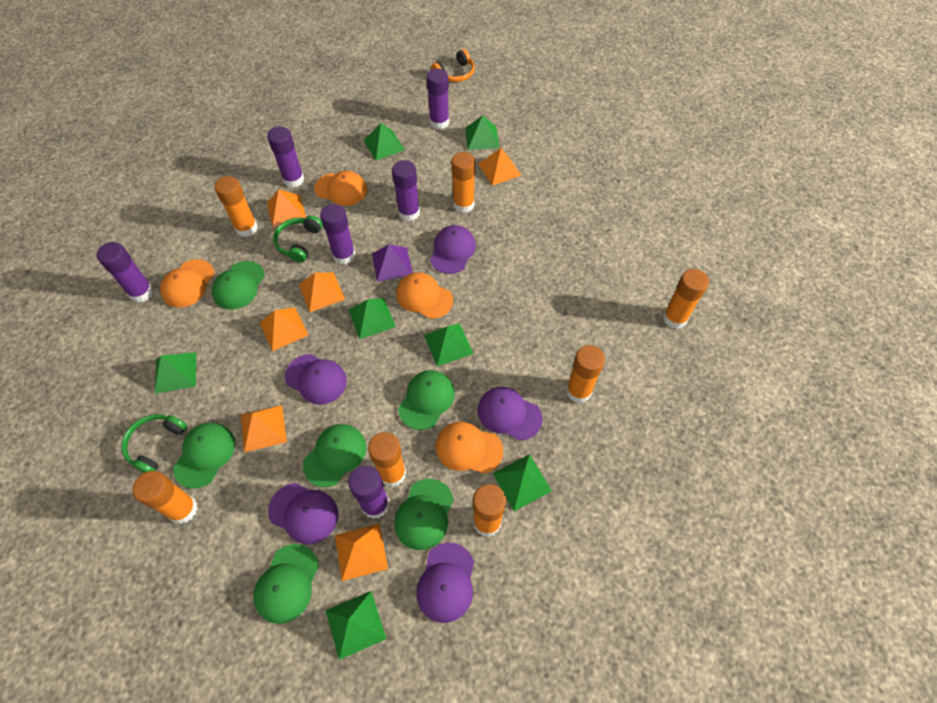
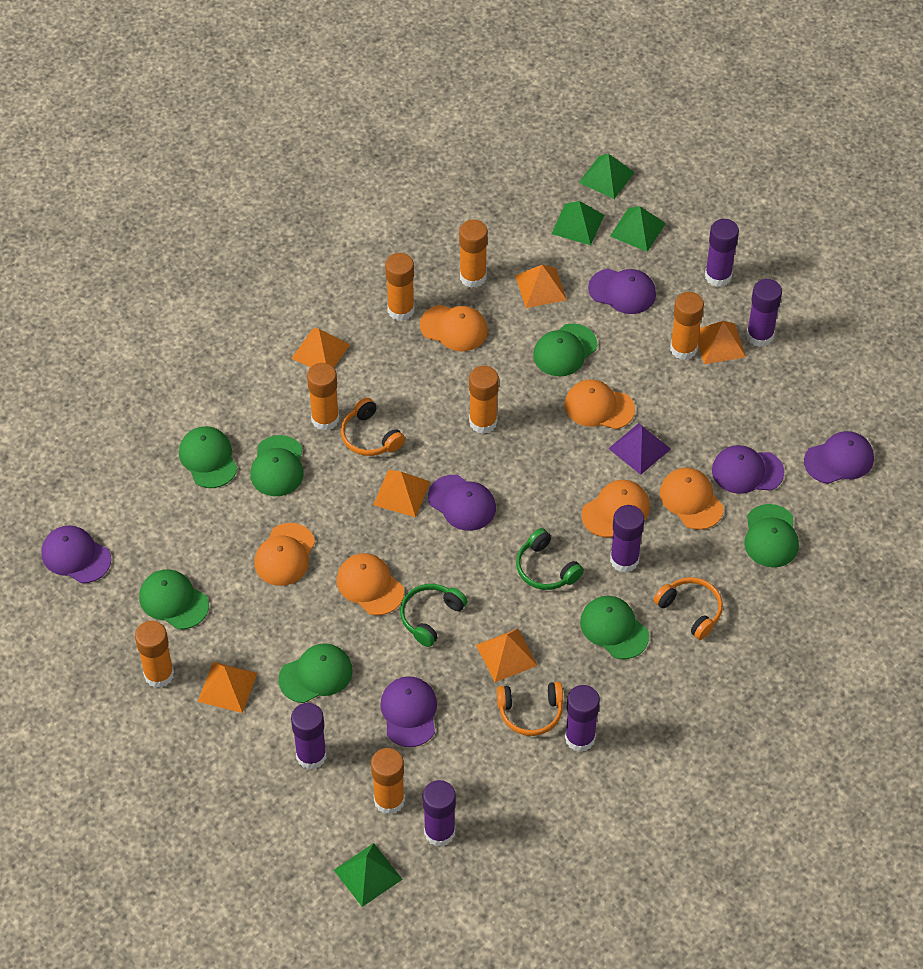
green cap: 6 -> 7
green pyramid: 7 -> 4
orange cap: 4 -> 6
orange headphones: 1 -> 3
purple cap: 5 -> 6

